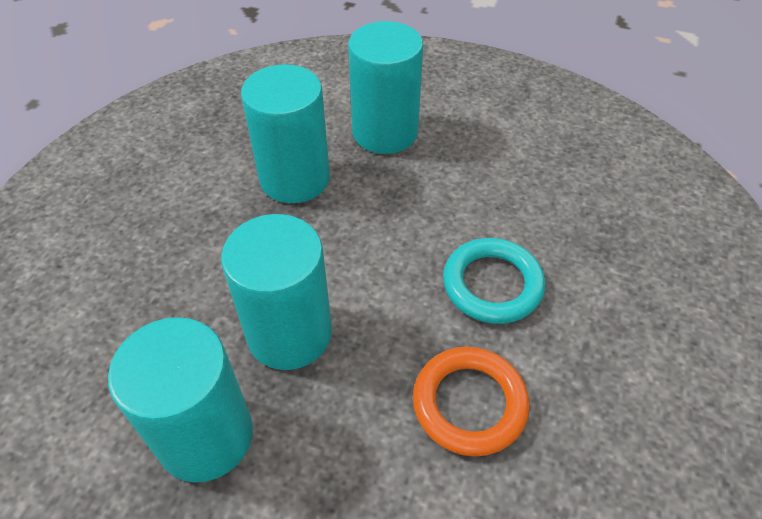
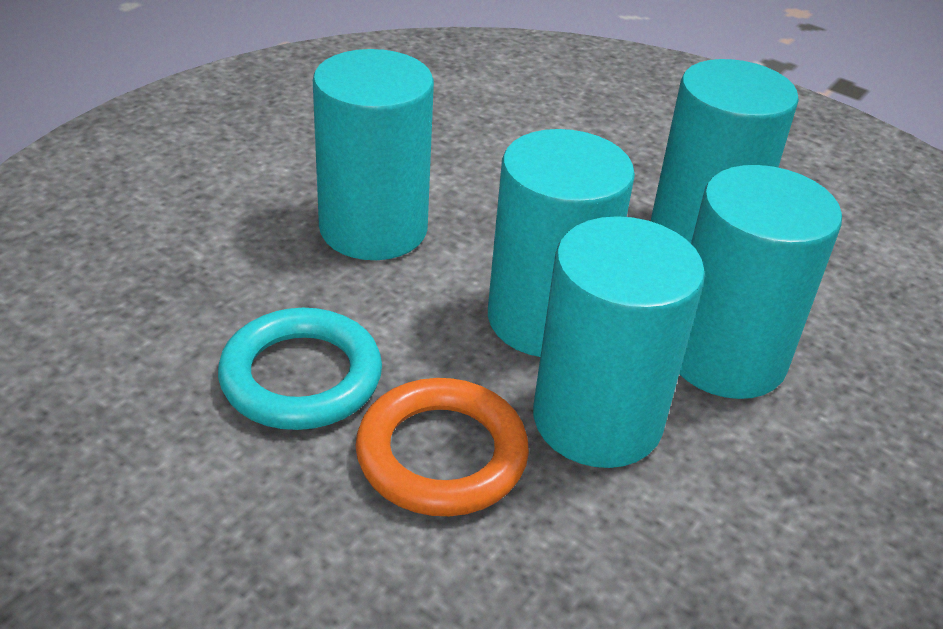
turquoise cylinder: 4 -> 5

